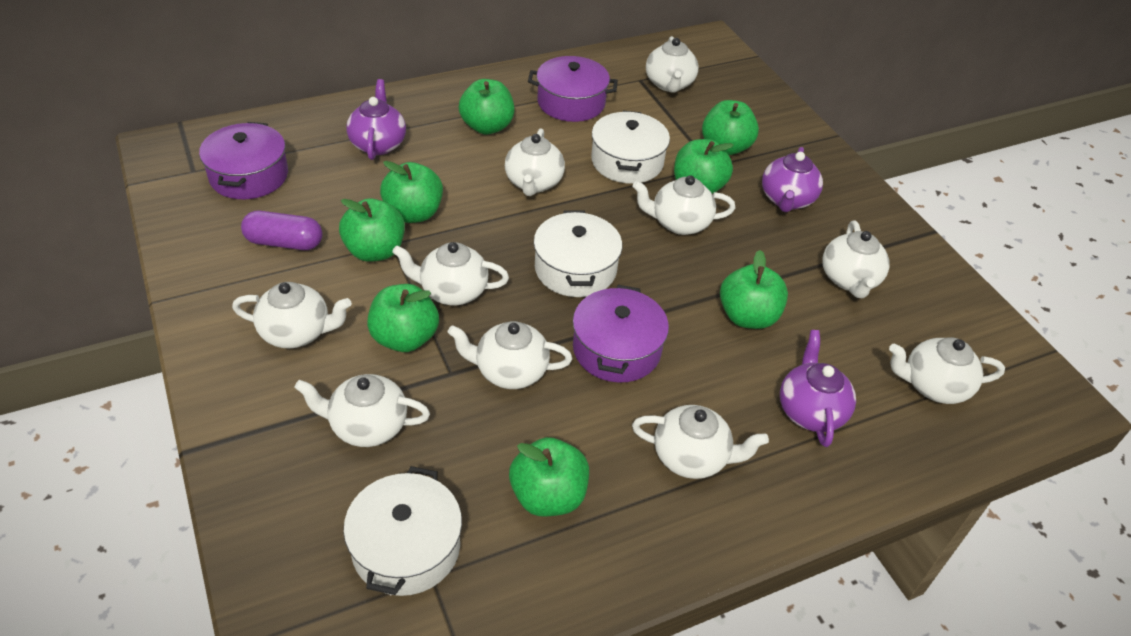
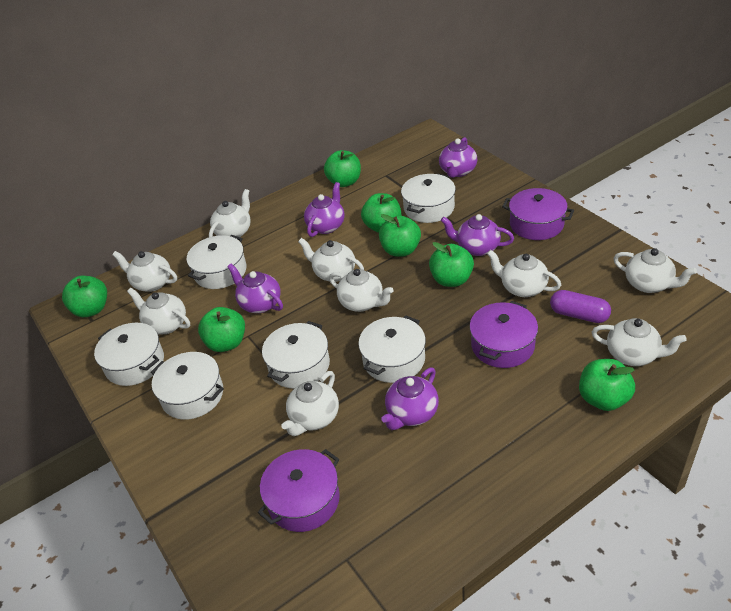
green apple: 8 -> 7
purple teapot: 3 -> 5
white pot: 3 -> 6
white teapot: 10 -> 9

